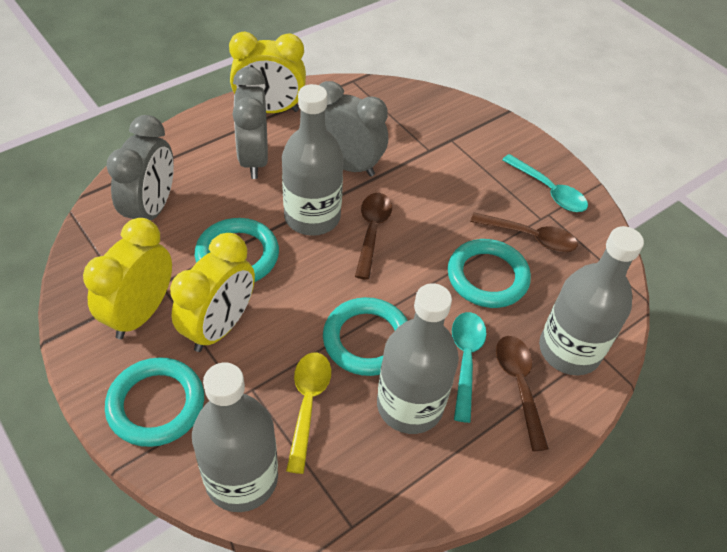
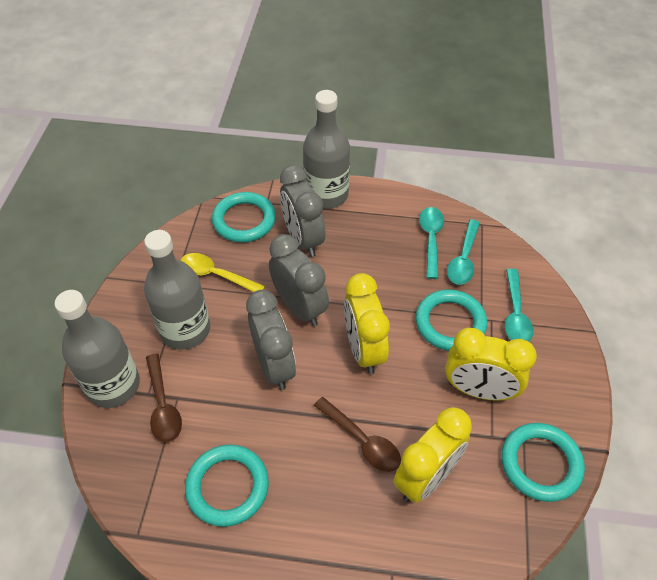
brown spoon: 3 -> 2
grey bottle: 4 -> 3
turquoise spoon: 2 -> 3

